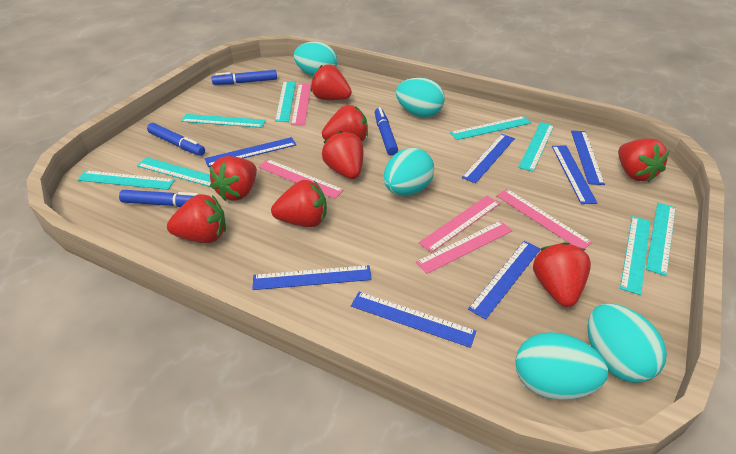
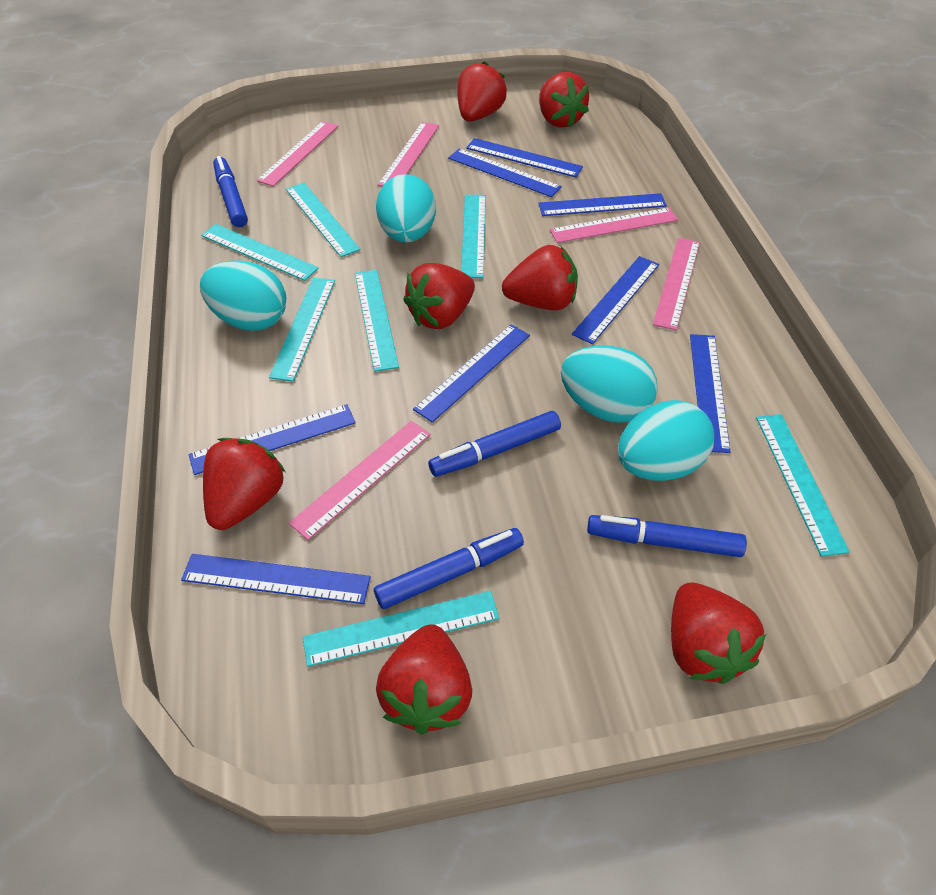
blue ruler: 7 -> 8
red strawberry: 8 -> 7
turquoise egg: 5 -> 4
turquoise ruler: 8 -> 7

